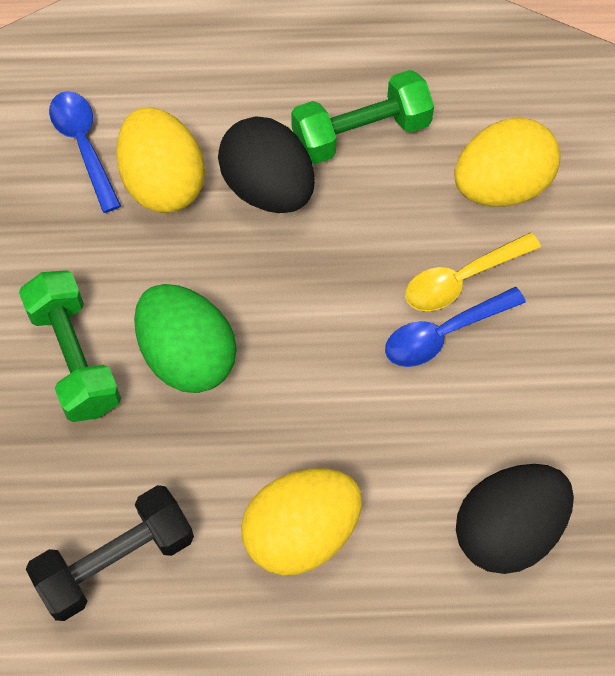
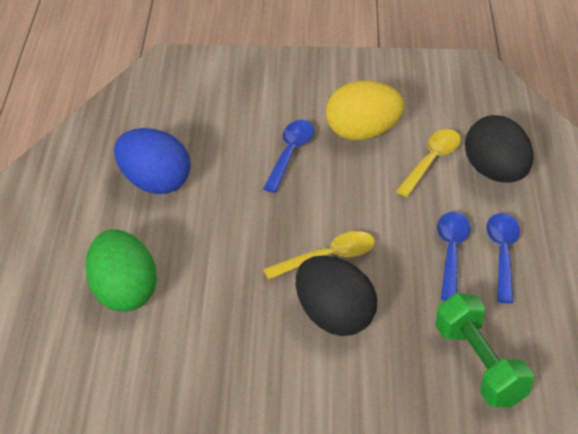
black dumbbell: 1 -> 0
blue egg: 0 -> 1
blue spoon: 2 -> 3
green dumbbell: 2 -> 1
yellow egg: 3 -> 1
yellow spoon: 1 -> 2

